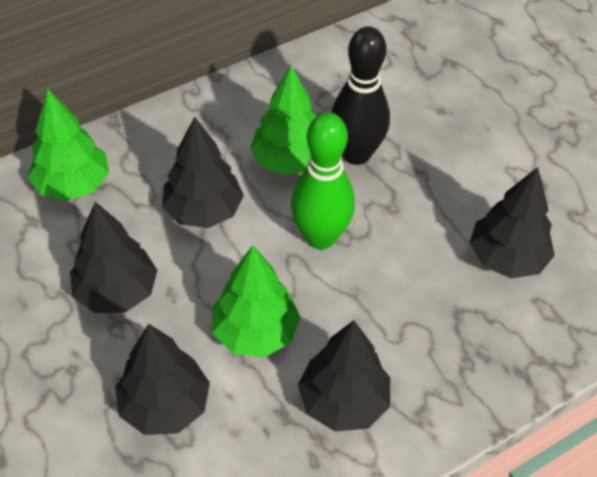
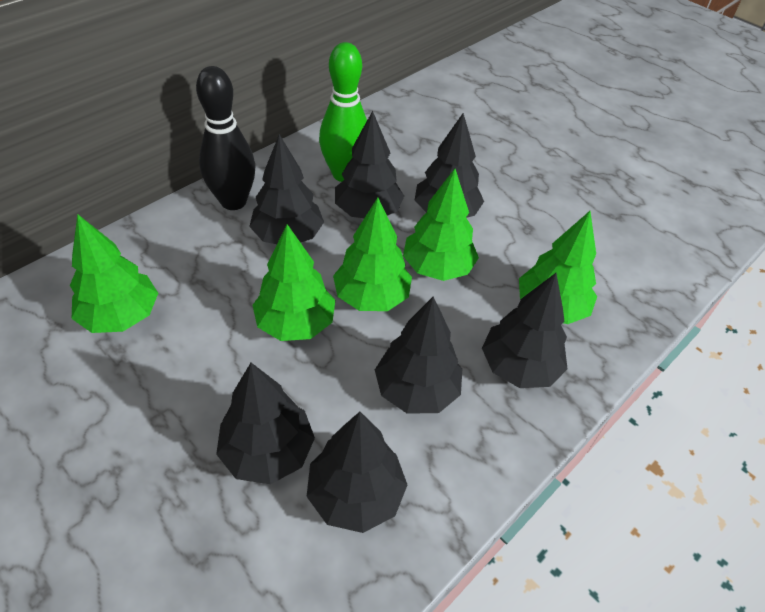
black tree: 5 -> 7
green tree: 3 -> 5

